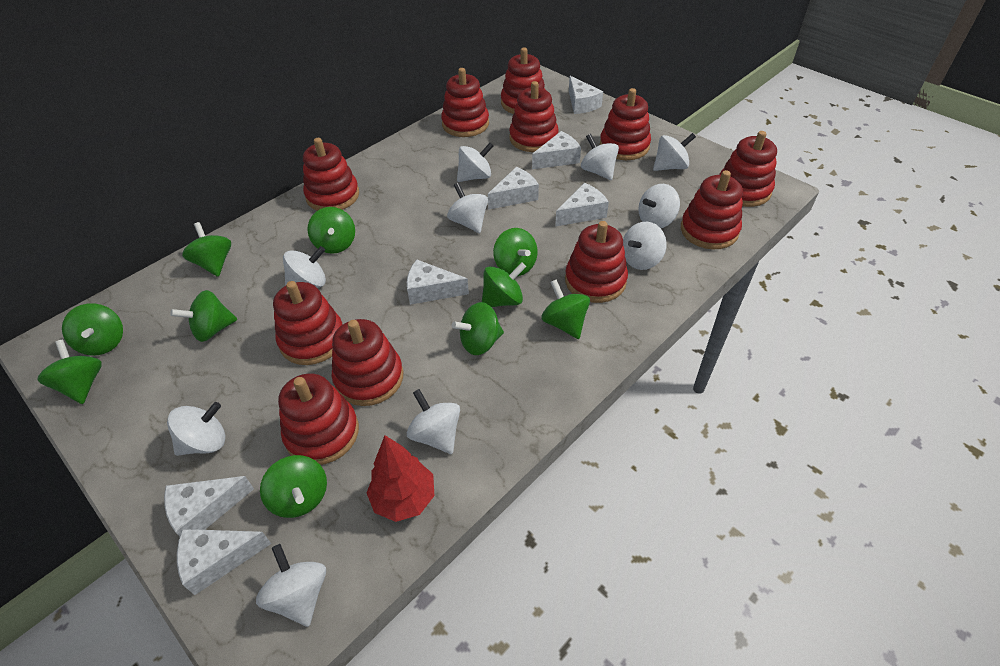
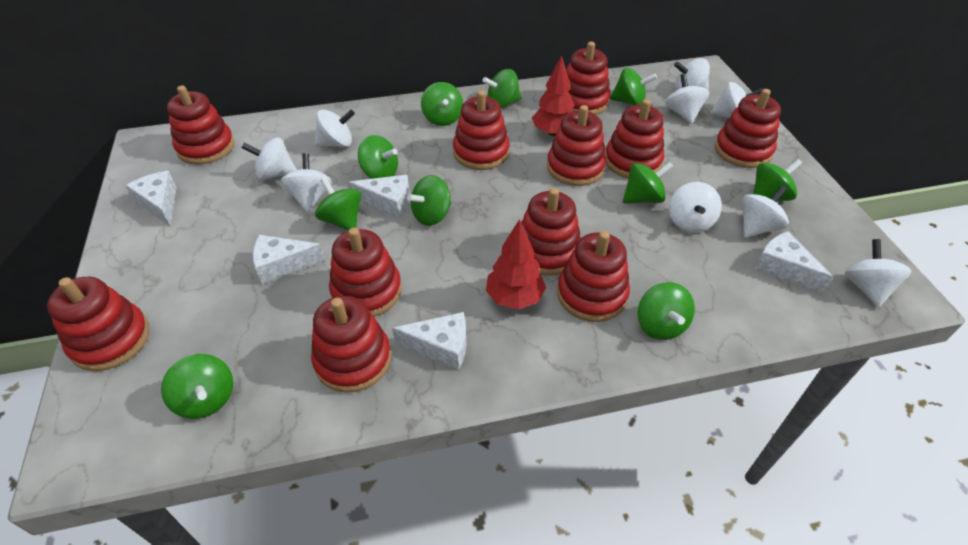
red tree: 1 -> 2
white cheese: 7 -> 5
white spinning top: 10 -> 9

